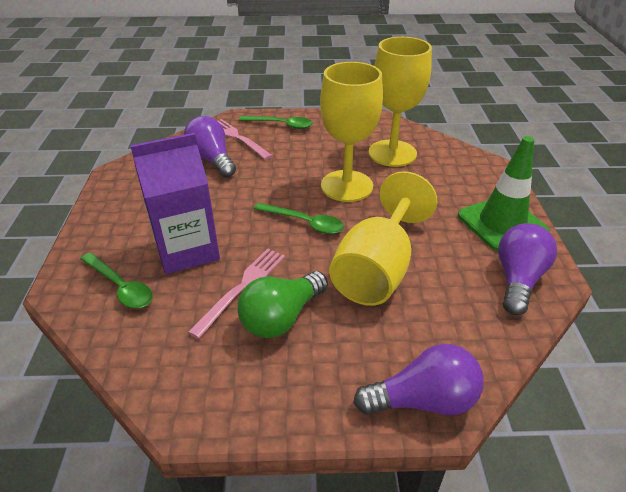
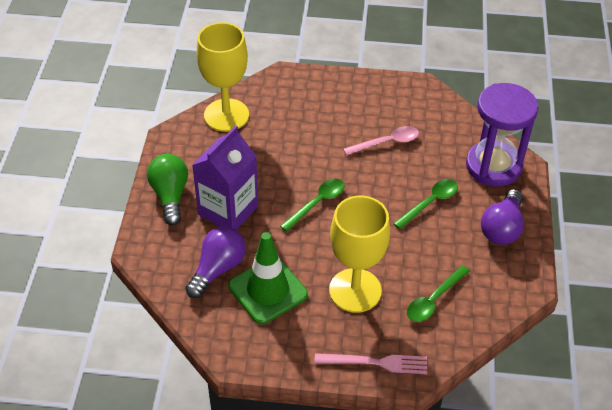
pink fork: 2 -> 1
pink spoon: 0 -> 1
purple hourglass: 0 -> 1
purple light bulb: 3 -> 2
yellow goblet: 3 -> 2

